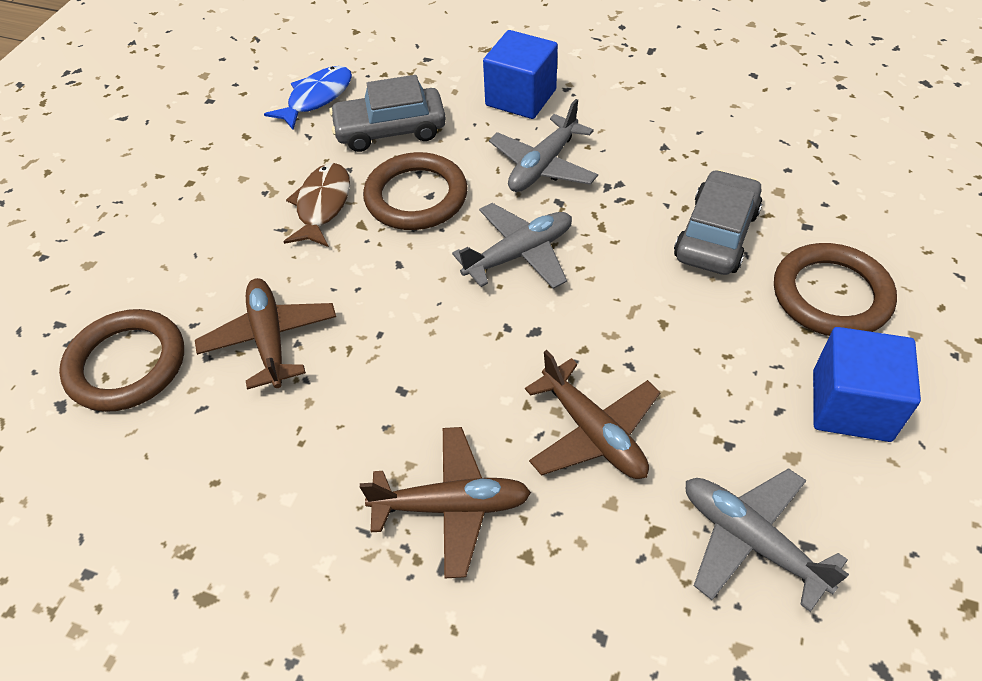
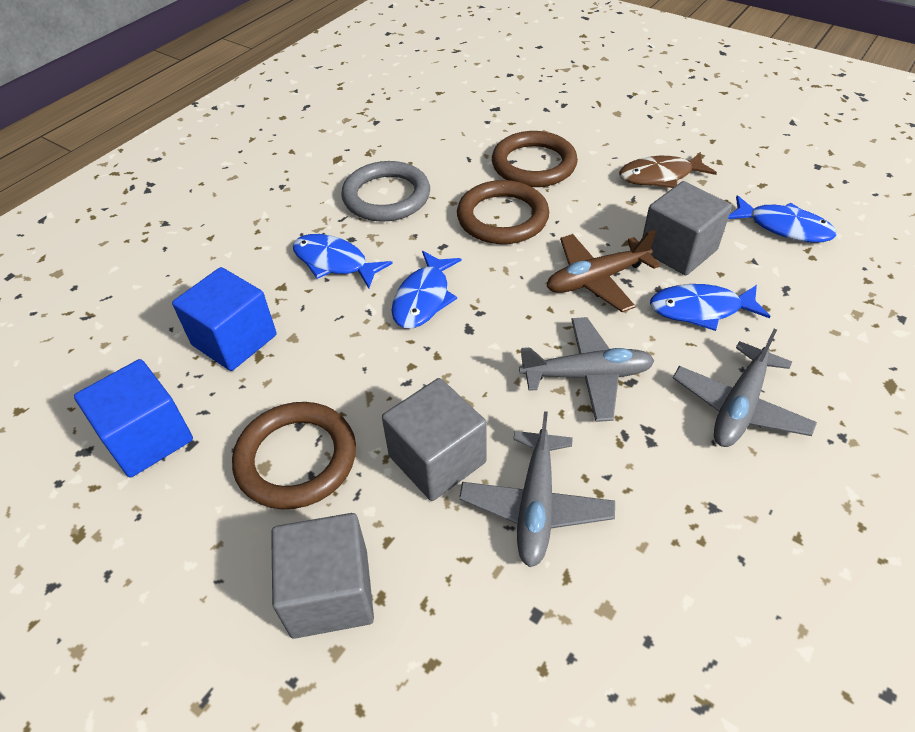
blue fish: 1 -> 4
brown plane: 3 -> 1
grey car: 2 -> 0
grey cube: 0 -> 3
grey ring: 0 -> 1

